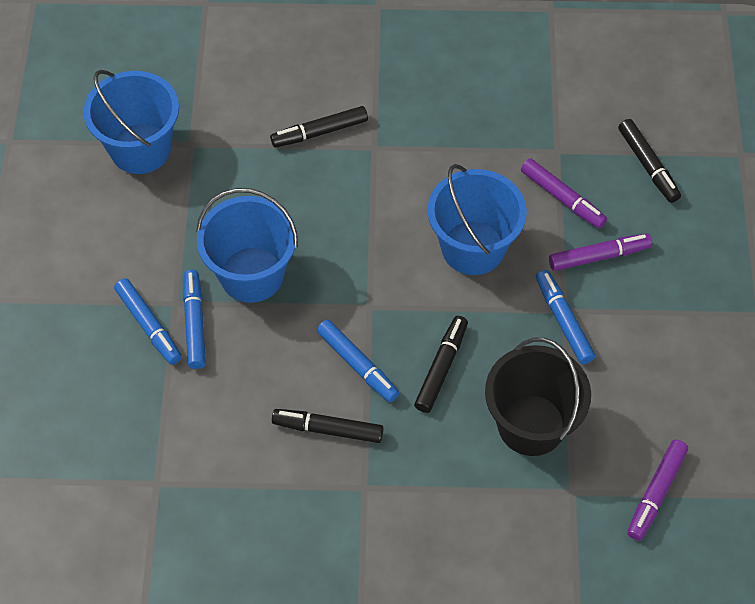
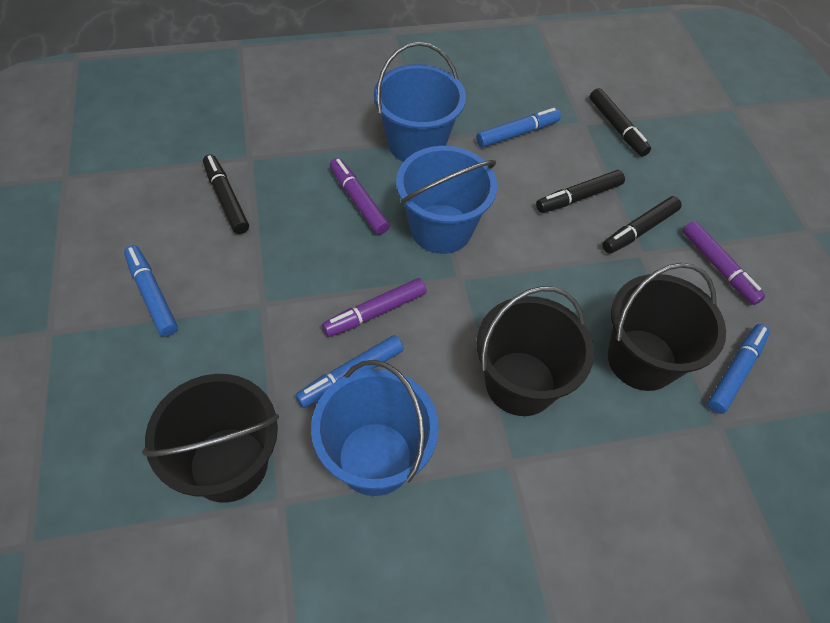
black bucket: 1 -> 3

